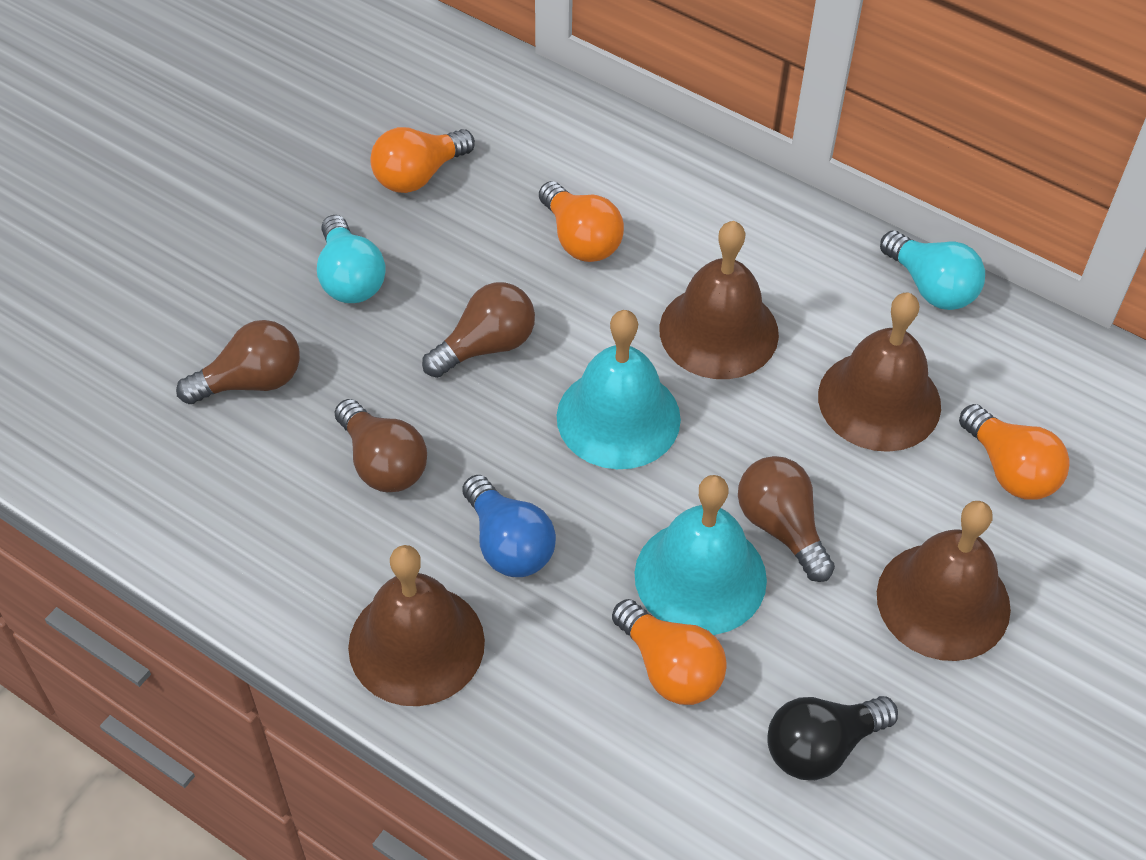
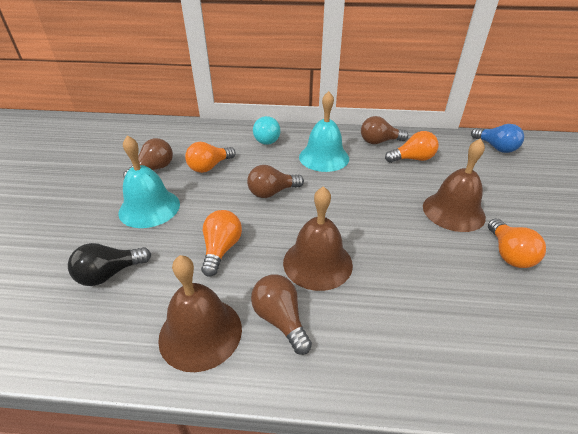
brown bell: 4 -> 3
turquoise light bulb: 2 -> 1

